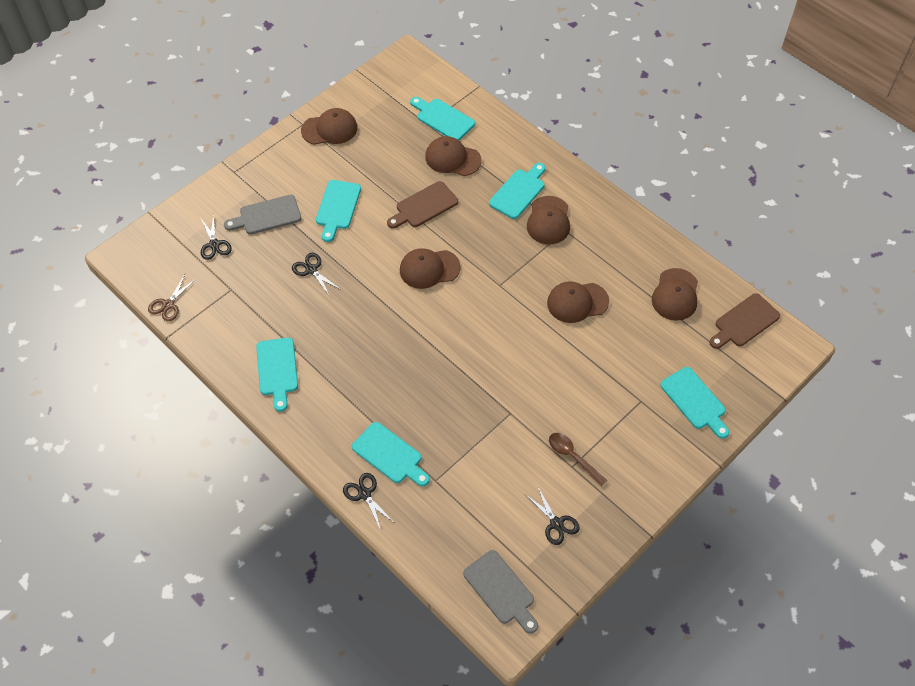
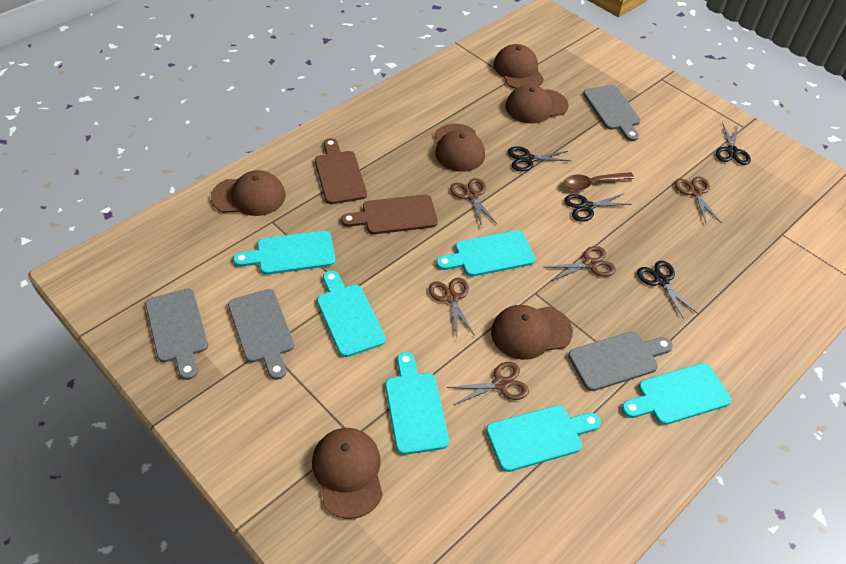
brown scissors: 1 -> 5
grey cutting board: 2 -> 4

